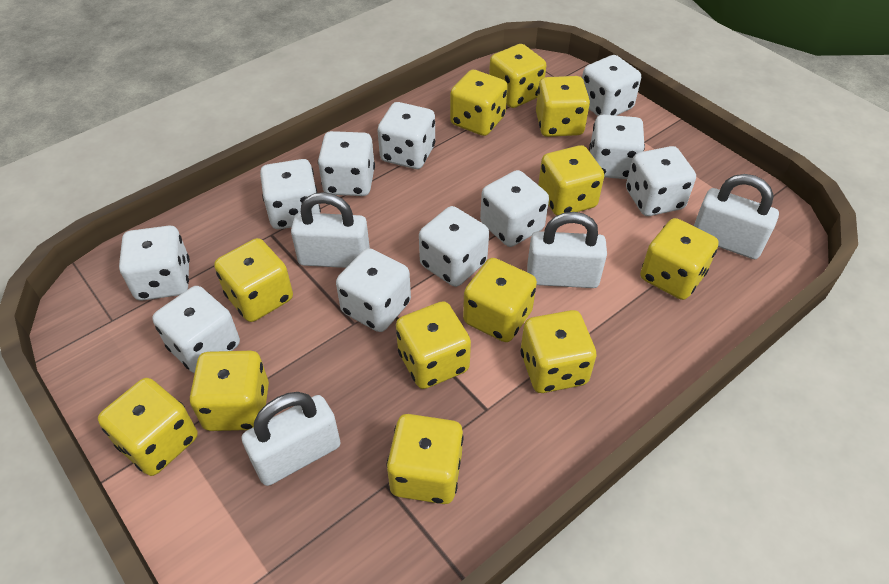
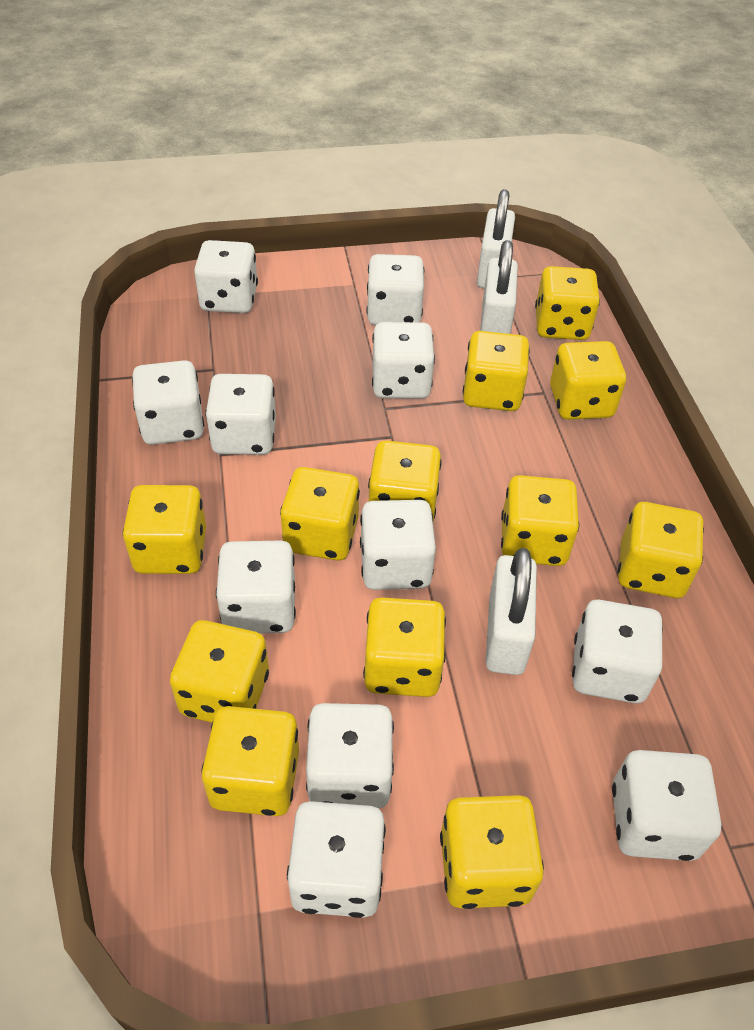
white padlock: 4 -> 3

